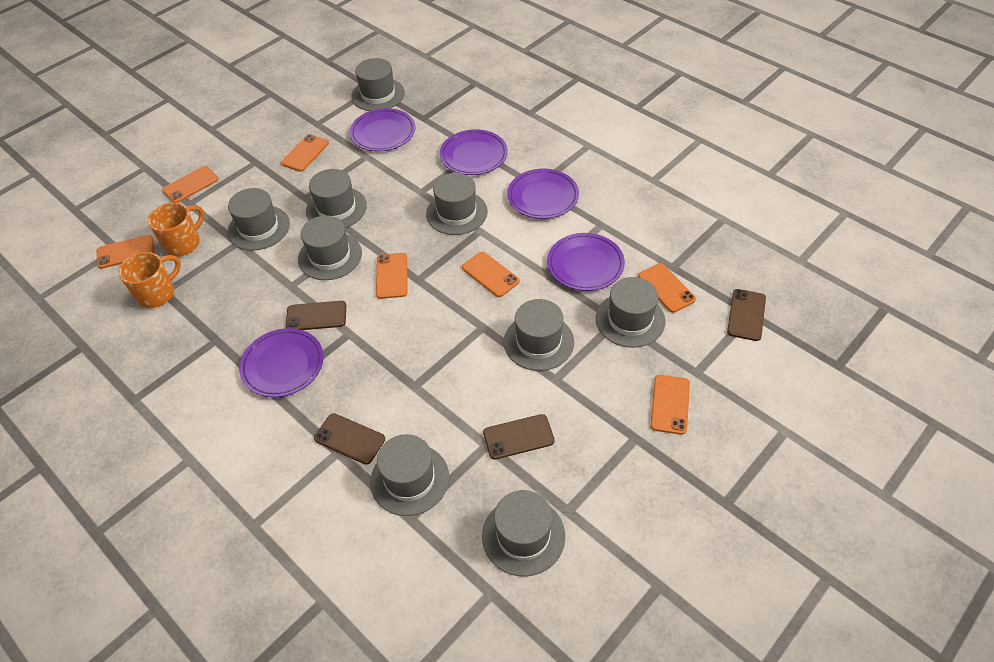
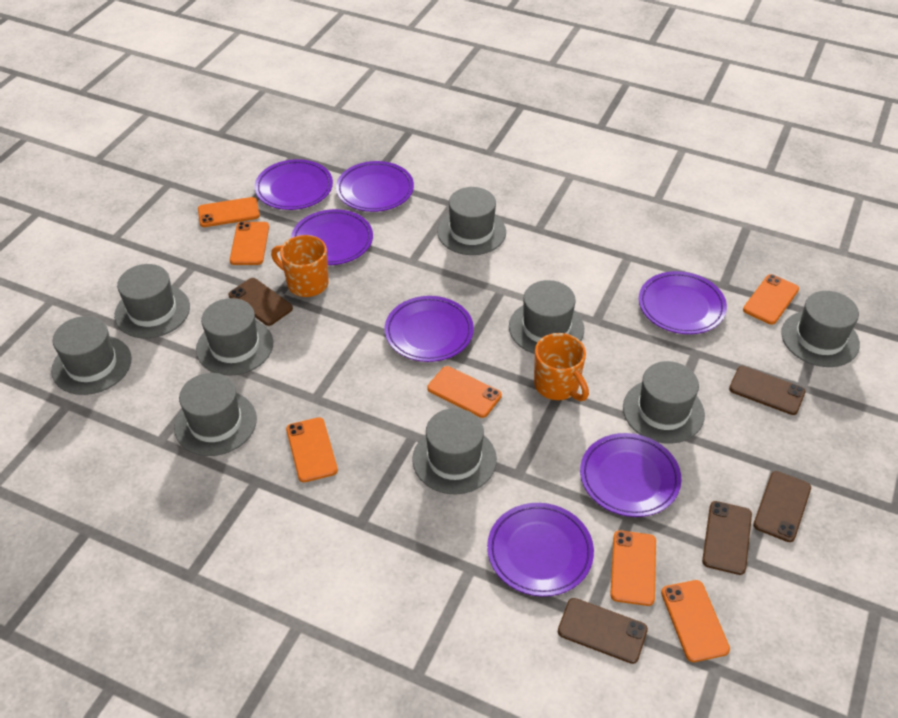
brown phone: 4 -> 5
purple plate: 5 -> 7

